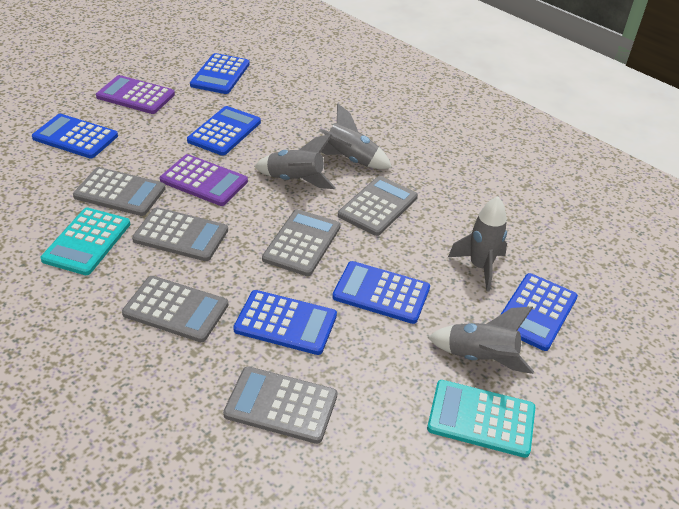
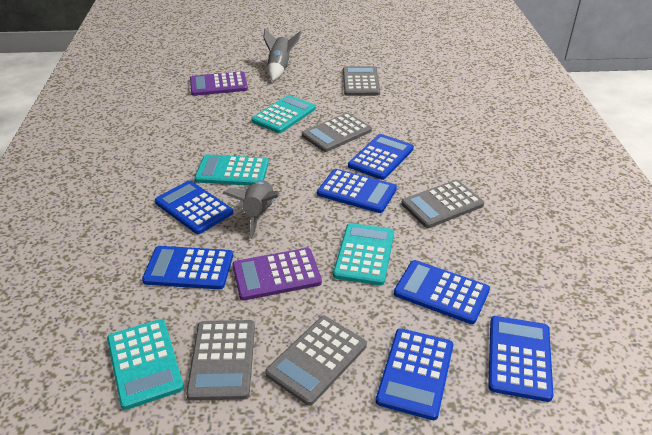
blue calculator: 6 -> 7
grey calculator: 6 -> 5
grey rocket: 4 -> 2
turquoise calculator: 2 -> 4

